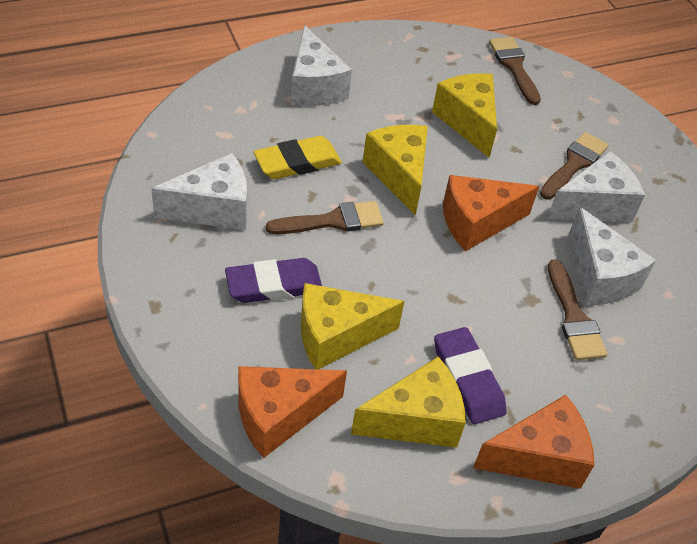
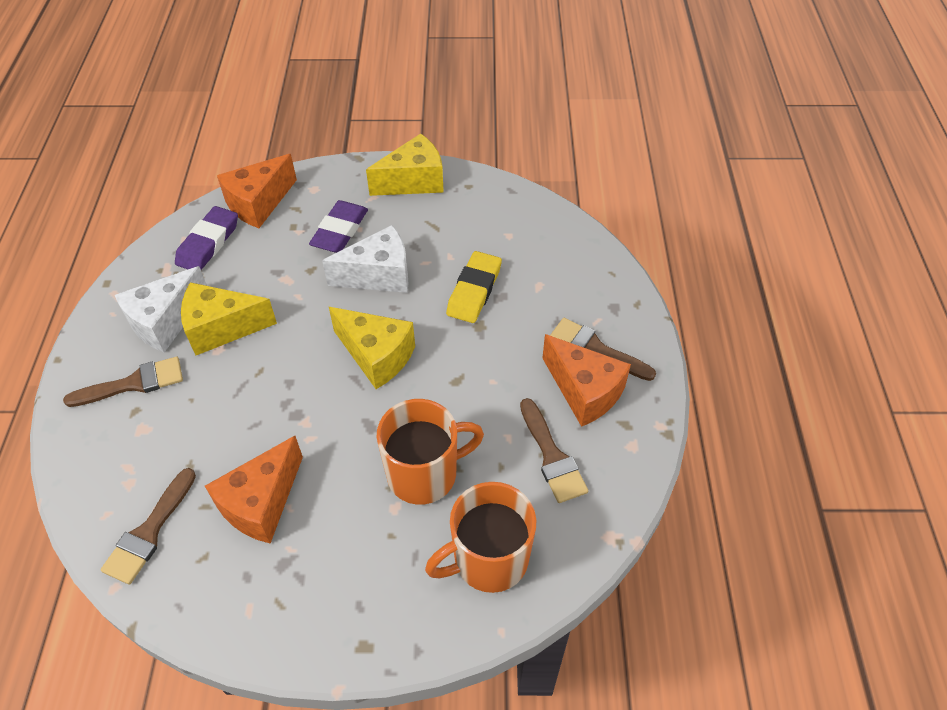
orange mug: 0 -> 2
white cheese: 4 -> 2
yellow cheese: 4 -> 3

